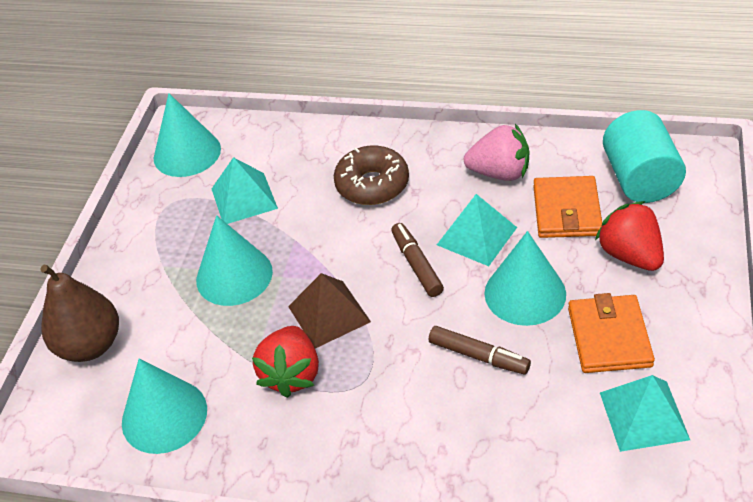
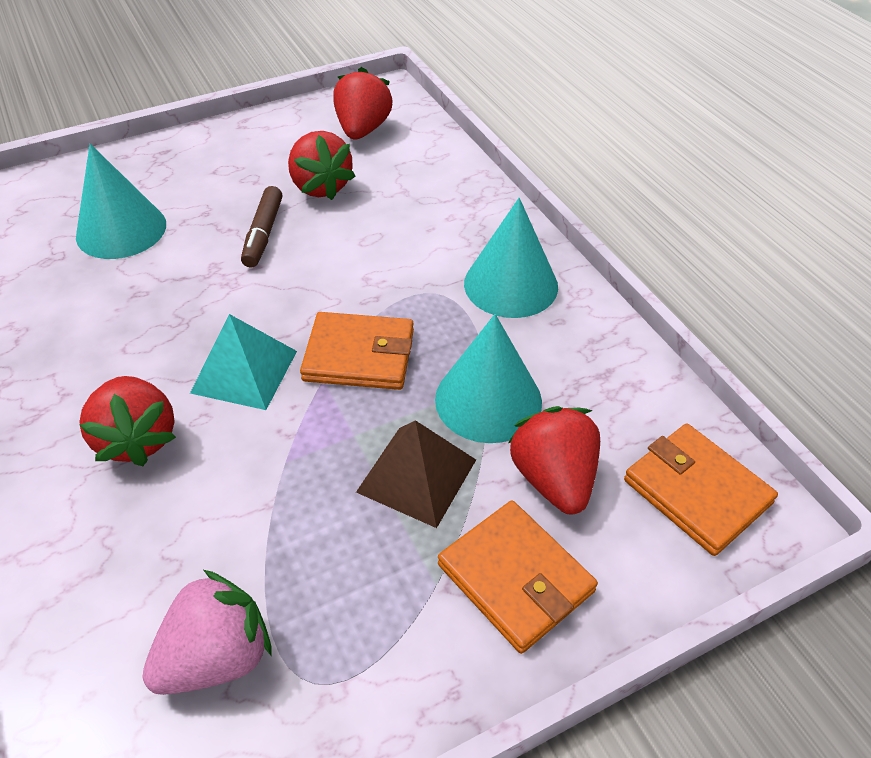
brown donut: 1 -> 0
brown marker: 2 -> 1
brown pear: 1 -> 0
orange wallet: 2 -> 3
red strawberry: 2 -> 4
turquoise cone: 4 -> 3
turquoise cylinder: 1 -> 0
turquoise pyramid: 3 -> 1

